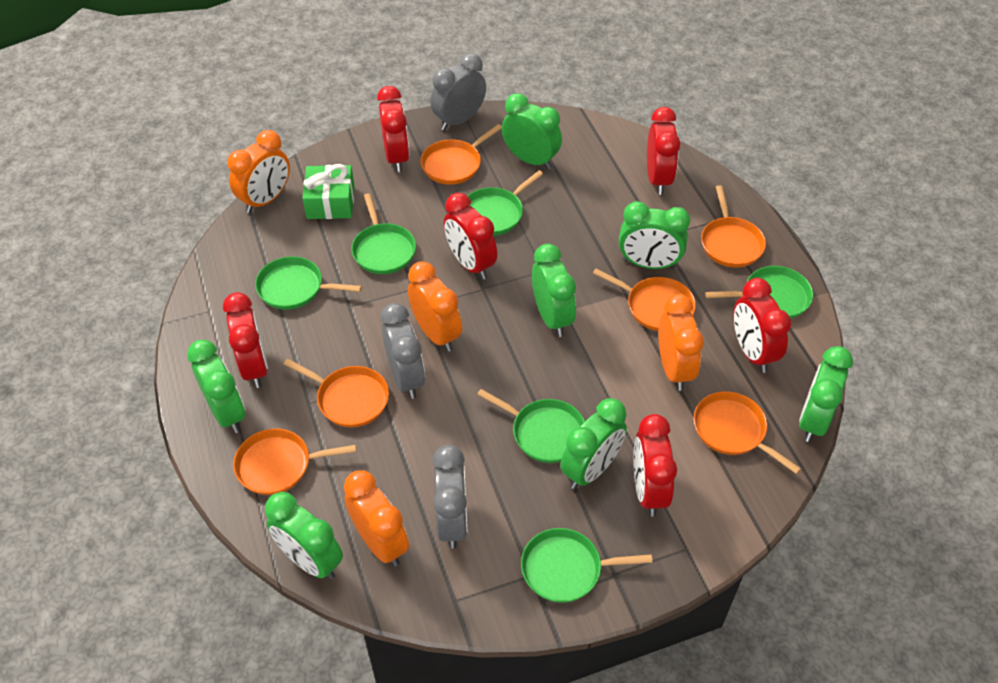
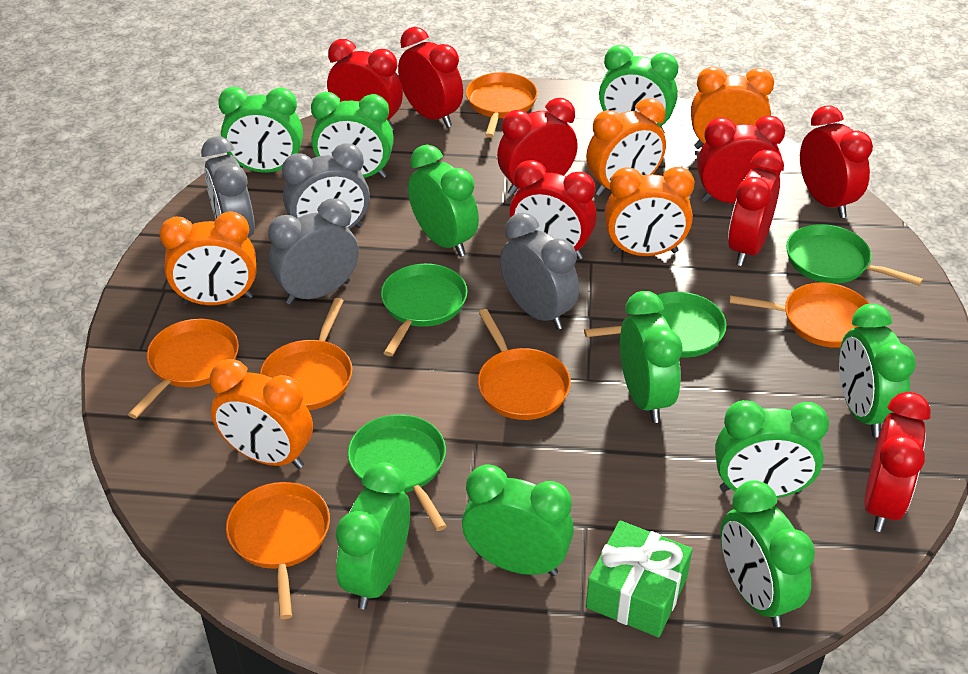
green clock: 7 -> 10
green pan: 6 -> 4
grey clock: 3 -> 4
orange clock: 4 -> 5
red clock: 6 -> 8

